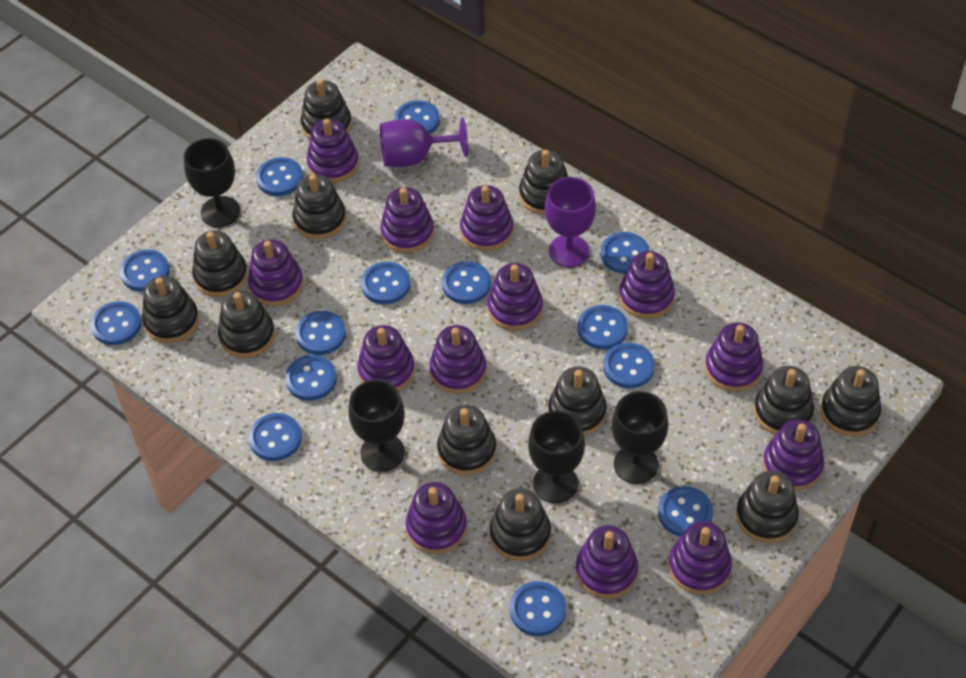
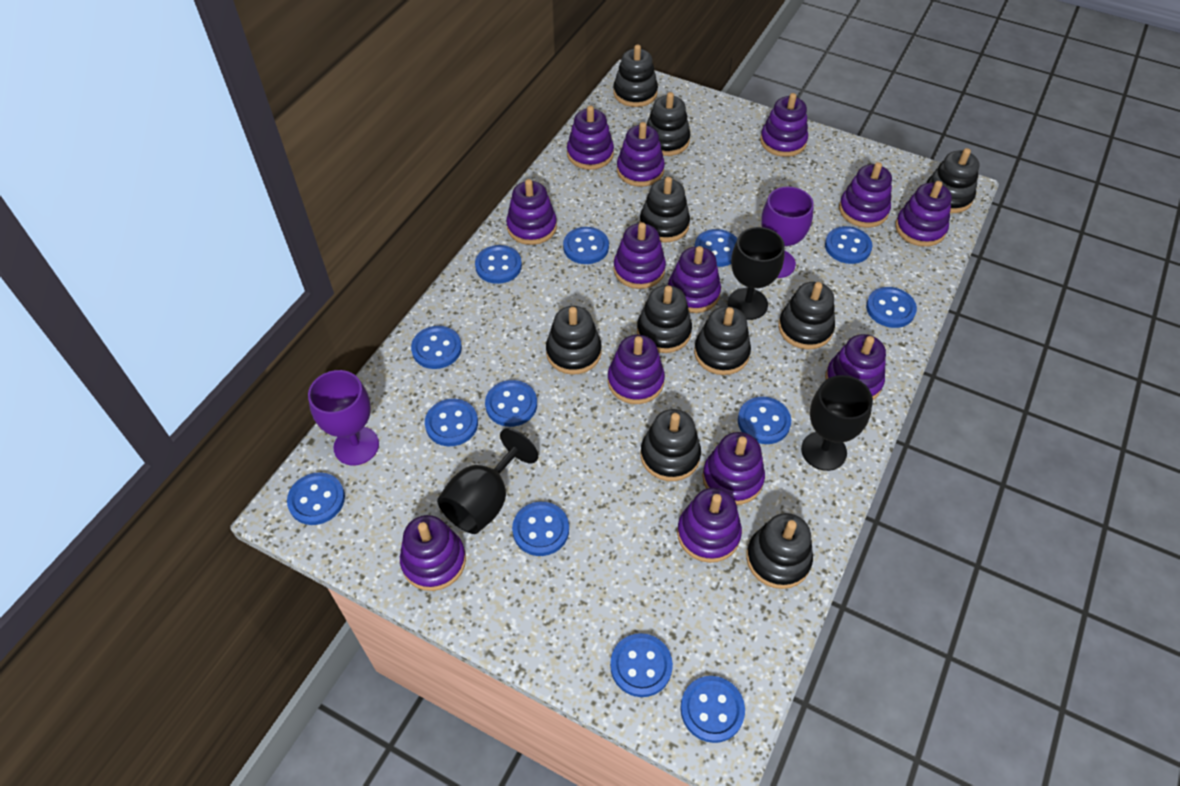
black goblet: 4 -> 3
black stacking toy: 12 -> 10
blue button: 14 -> 13

